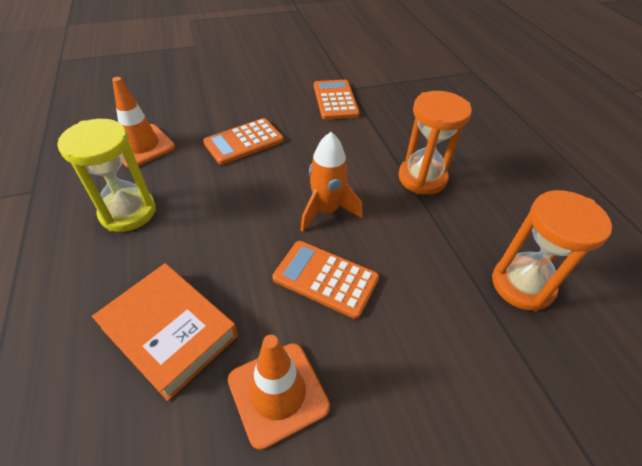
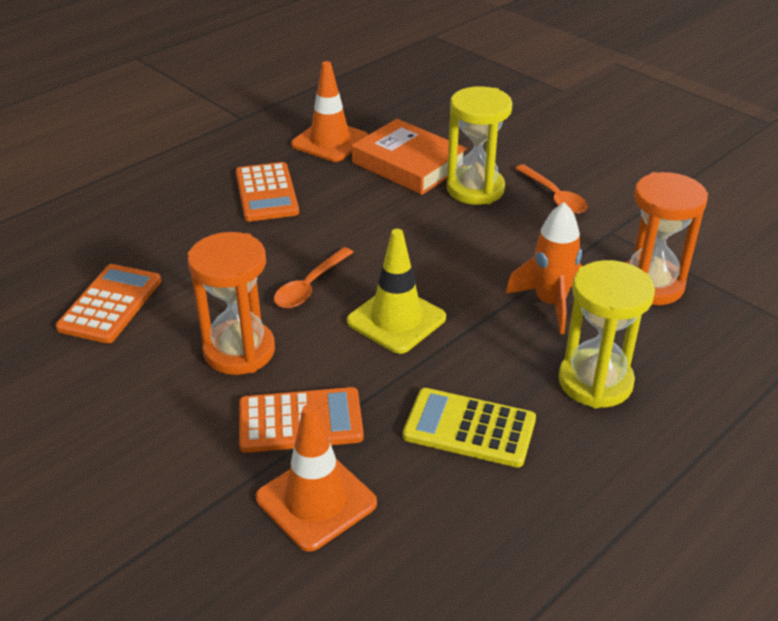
orange spoon: 0 -> 2
yellow calculator: 0 -> 1
yellow hourglass: 1 -> 2
yellow traffic cone: 0 -> 1

